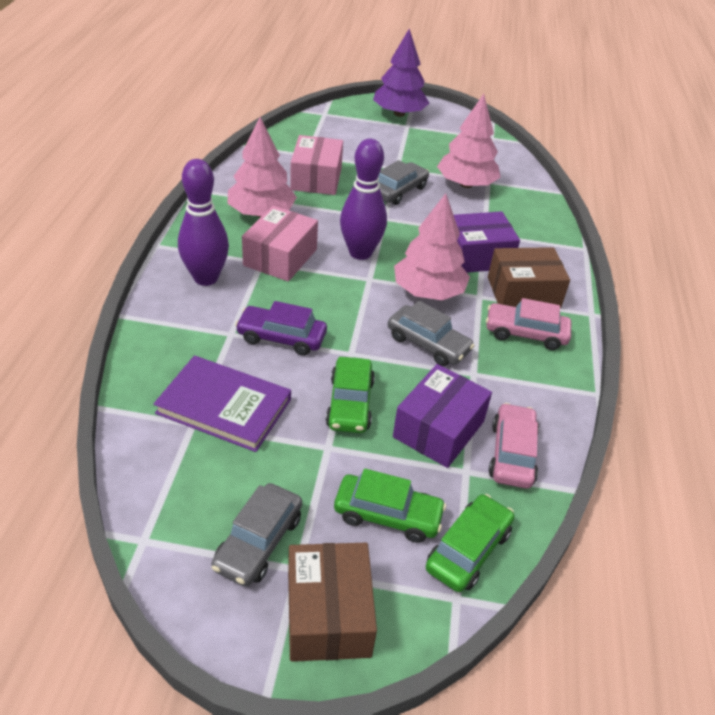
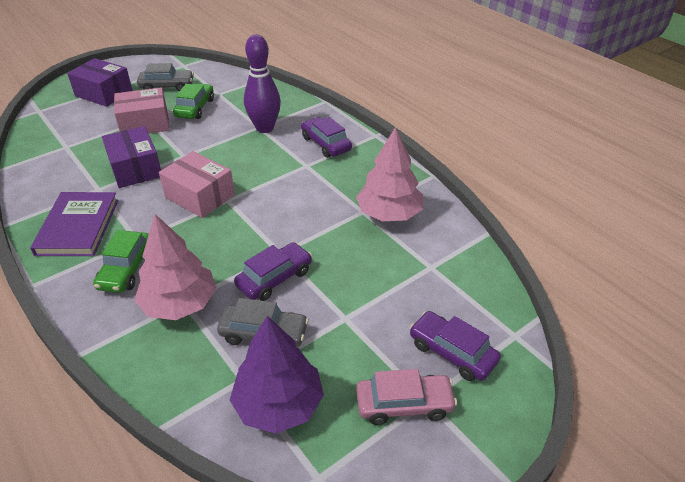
brown box: 2 -> 0
green car: 3 -> 2
grey car: 3 -> 2
pink car: 2 -> 1
pink tree: 3 -> 2
purple bowling pin: 2 -> 1
purple car: 1 -> 3

